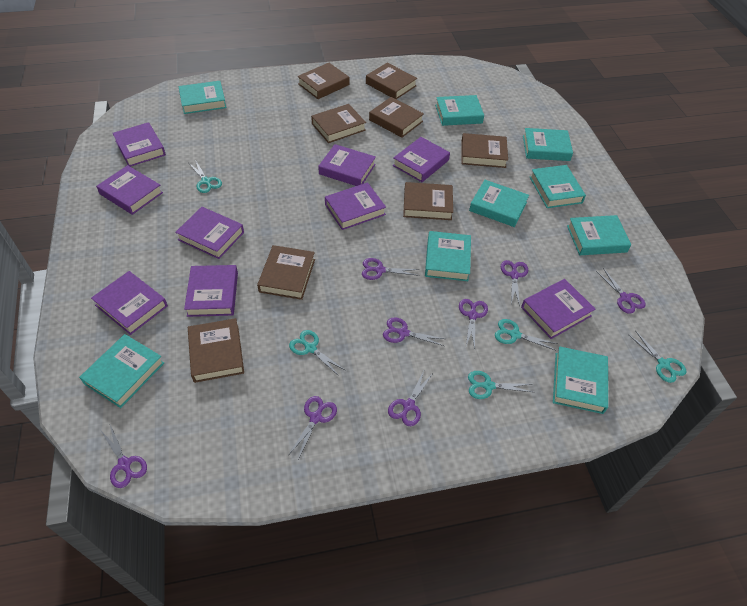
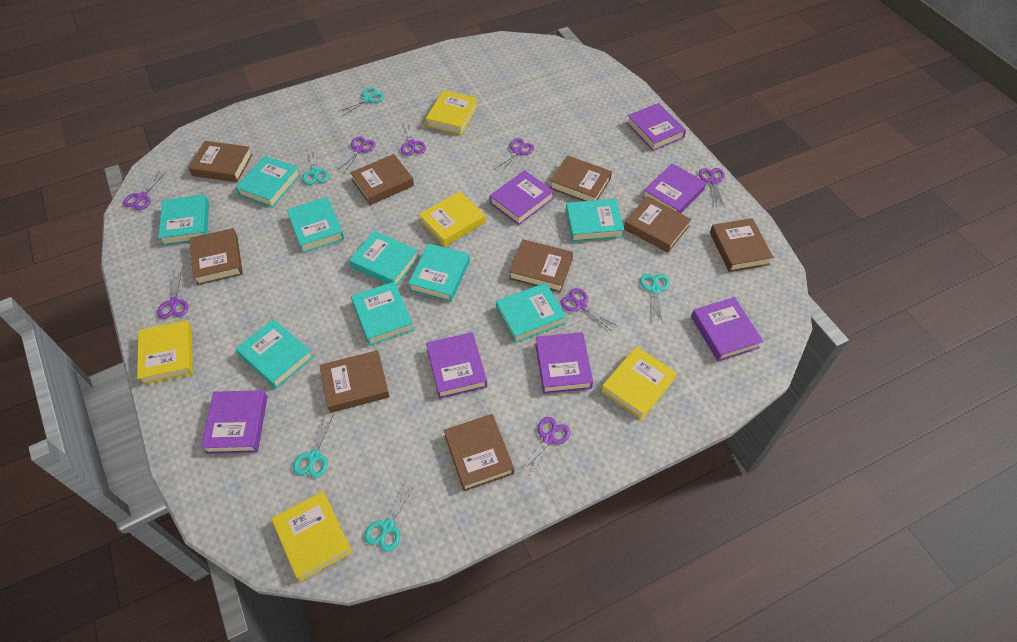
brown book: 8 -> 9
purple book: 9 -> 7
yellow book: 0 -> 5

